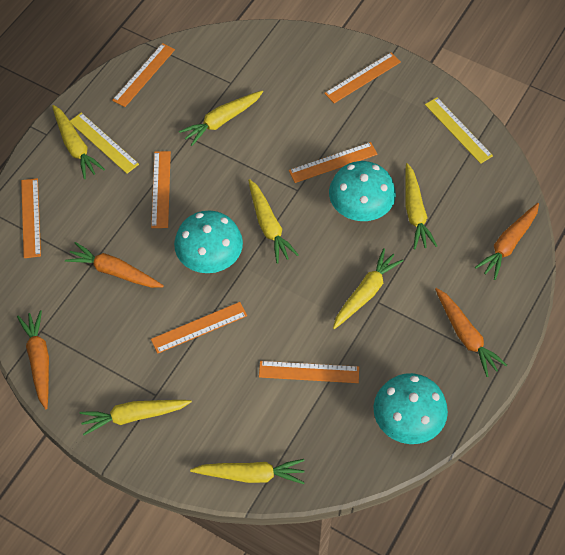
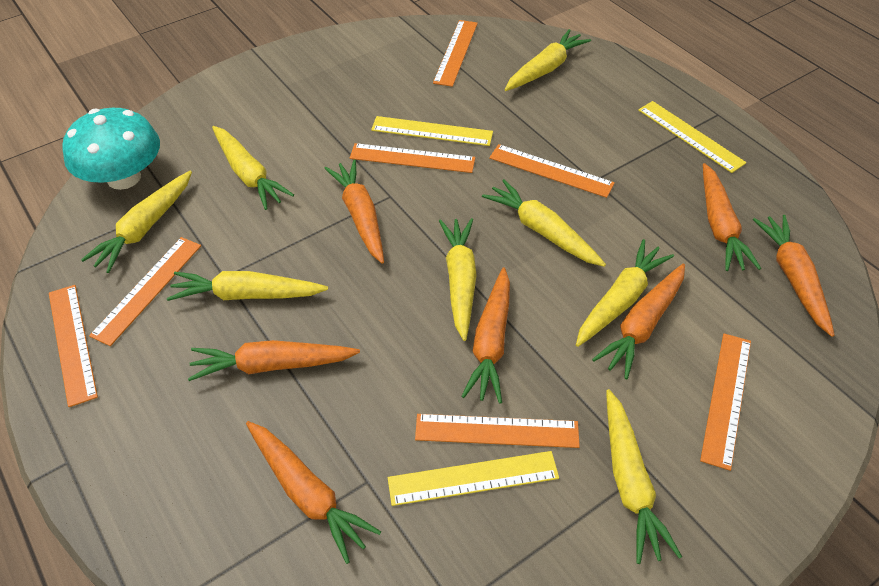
orange carrot: 4 -> 7
turquoise mushroom: 3 -> 1
yellow carrot: 7 -> 8
yellow ruler: 2 -> 3

